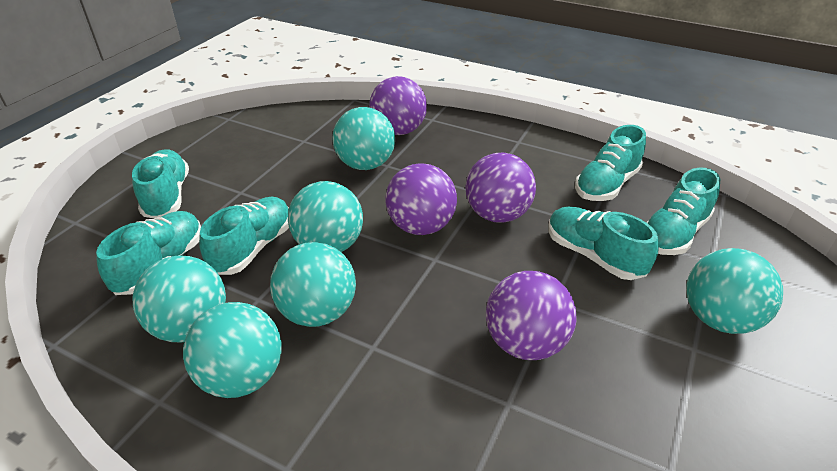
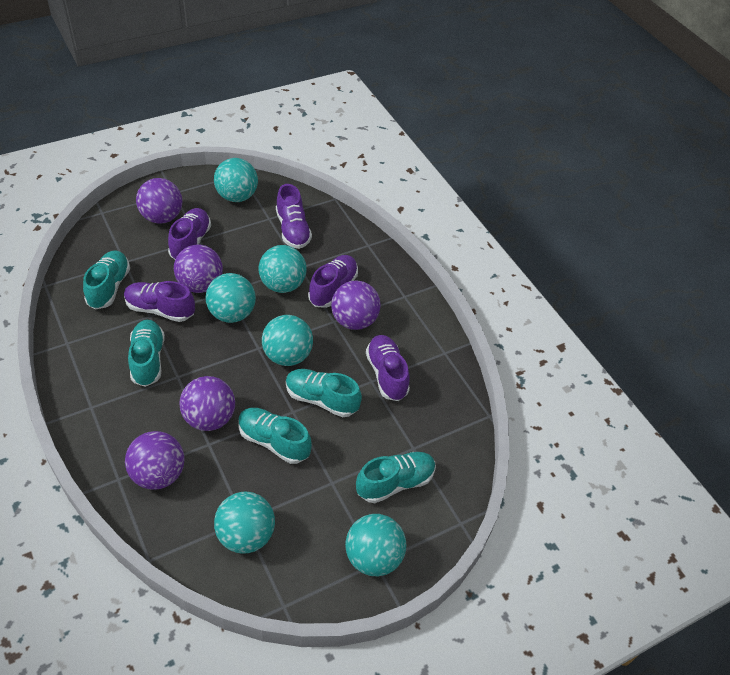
purple ball: 4 -> 5
purple shoe: 0 -> 5
turquoise shoe: 6 -> 5

